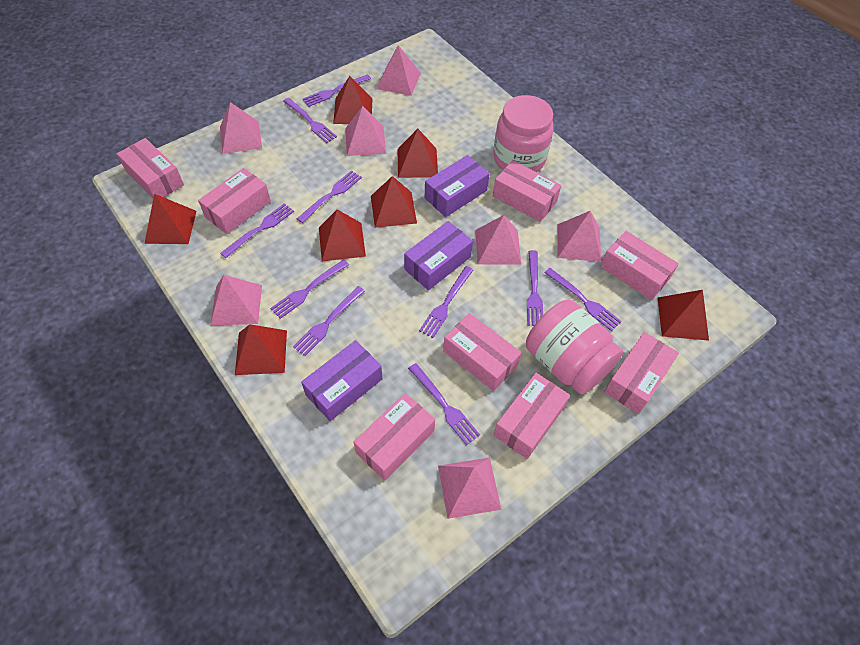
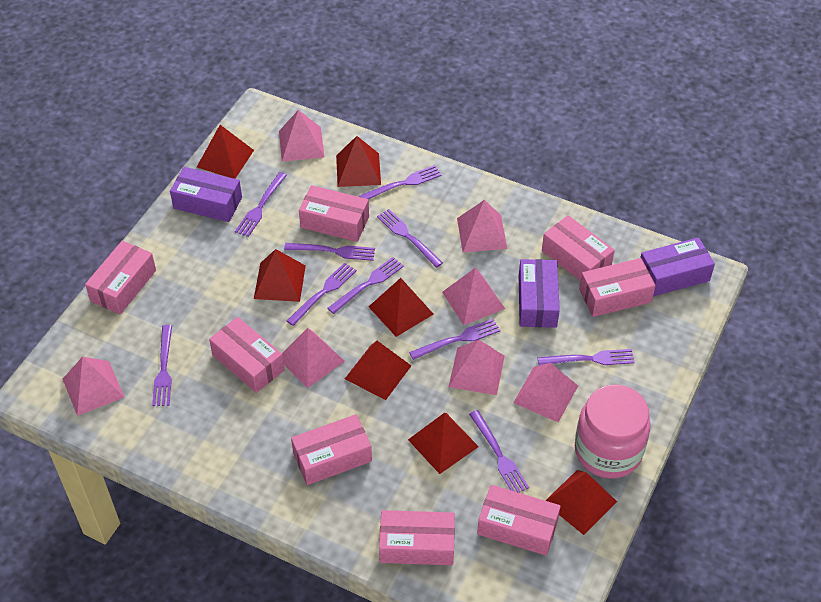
pink jar: 2 -> 1

